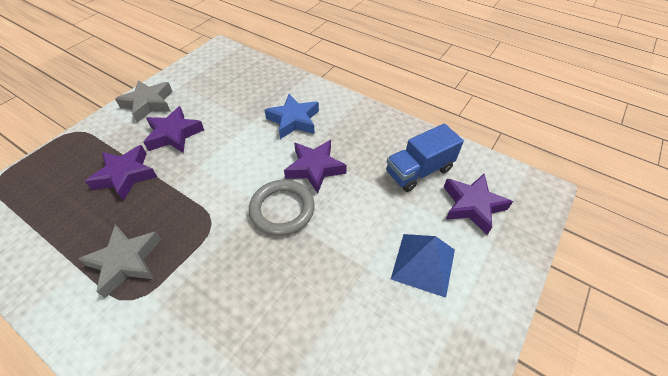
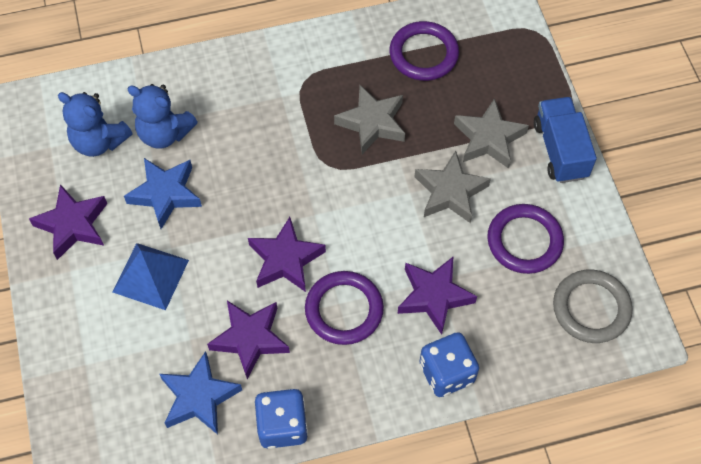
blue dice: 0 -> 2
blue star: 1 -> 2
blue teddy bear: 0 -> 2
grey star: 2 -> 3
purple ring: 0 -> 3

